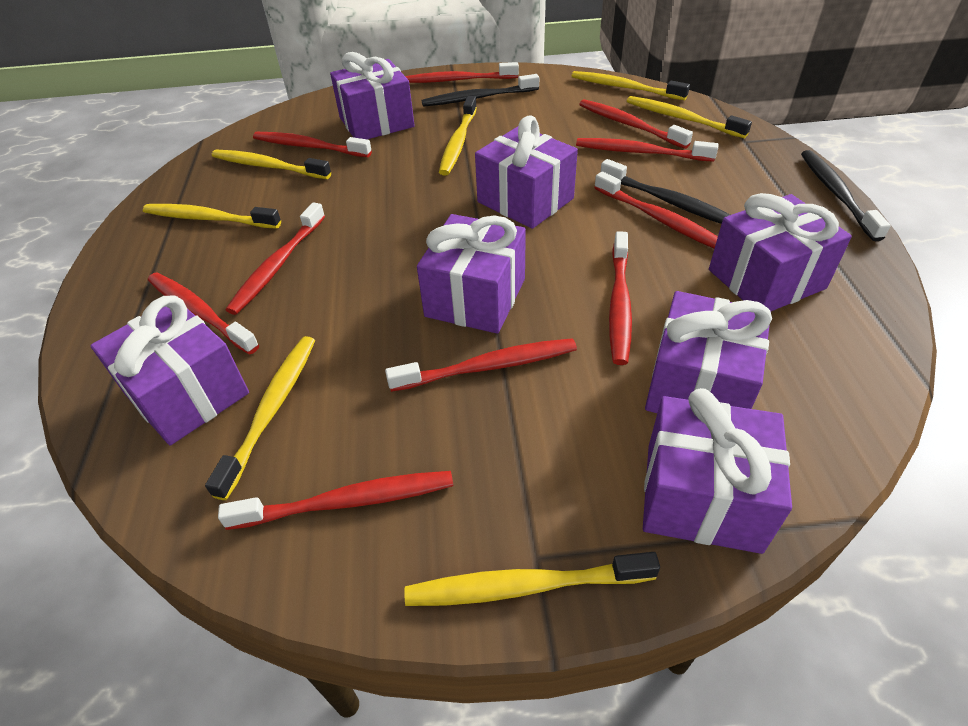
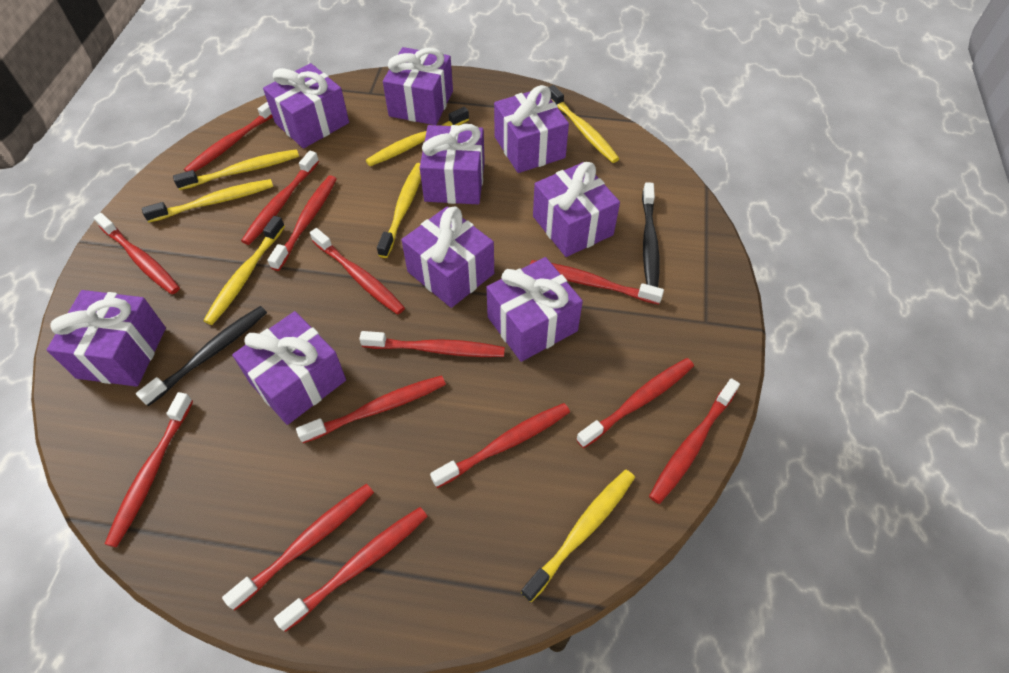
black toothbrush: 3 -> 2
purple gift: 7 -> 9
red toothbrush: 10 -> 14

